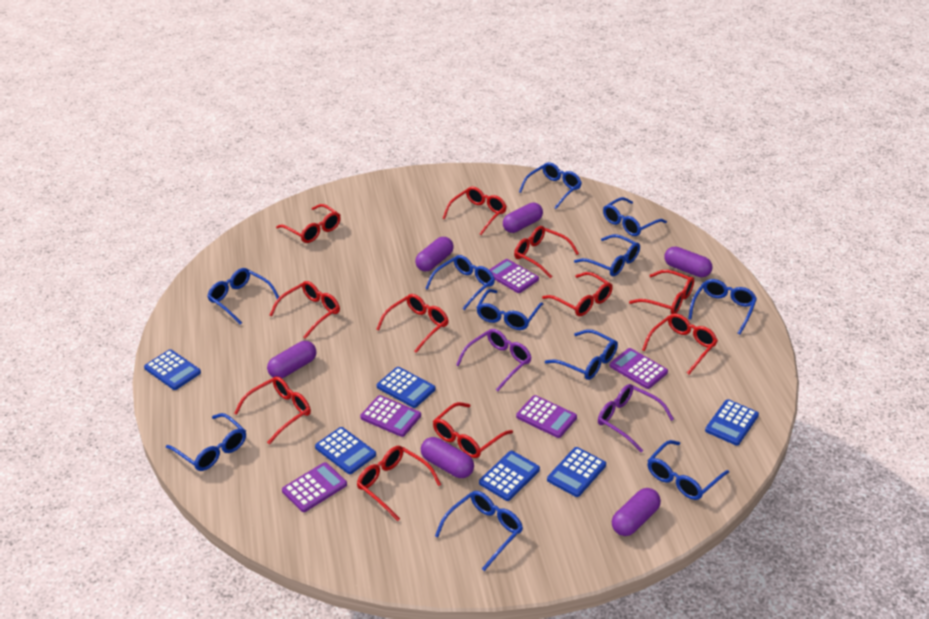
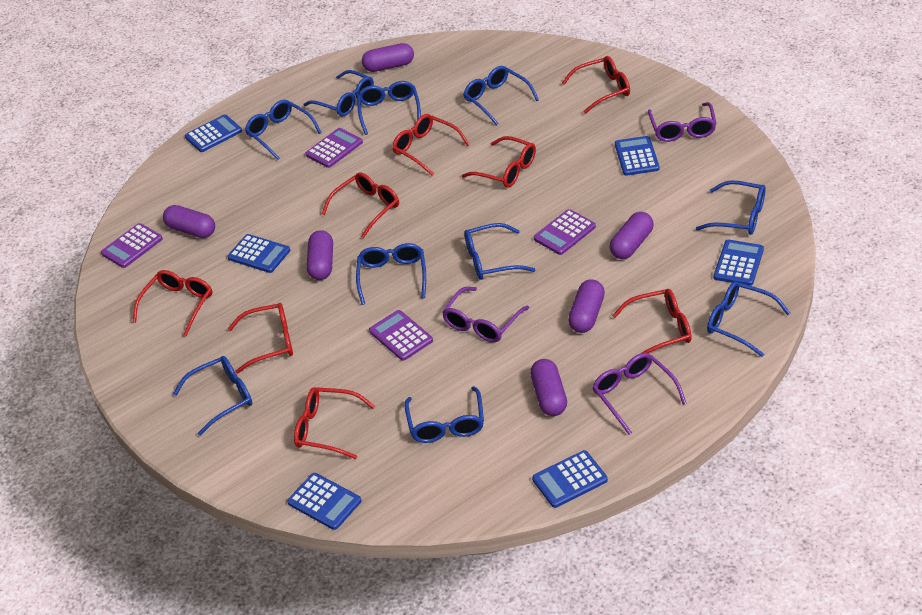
blue glasses: 11 -> 10
purple calculator: 5 -> 4
purple glasses: 2 -> 3
red glasses: 11 -> 8

